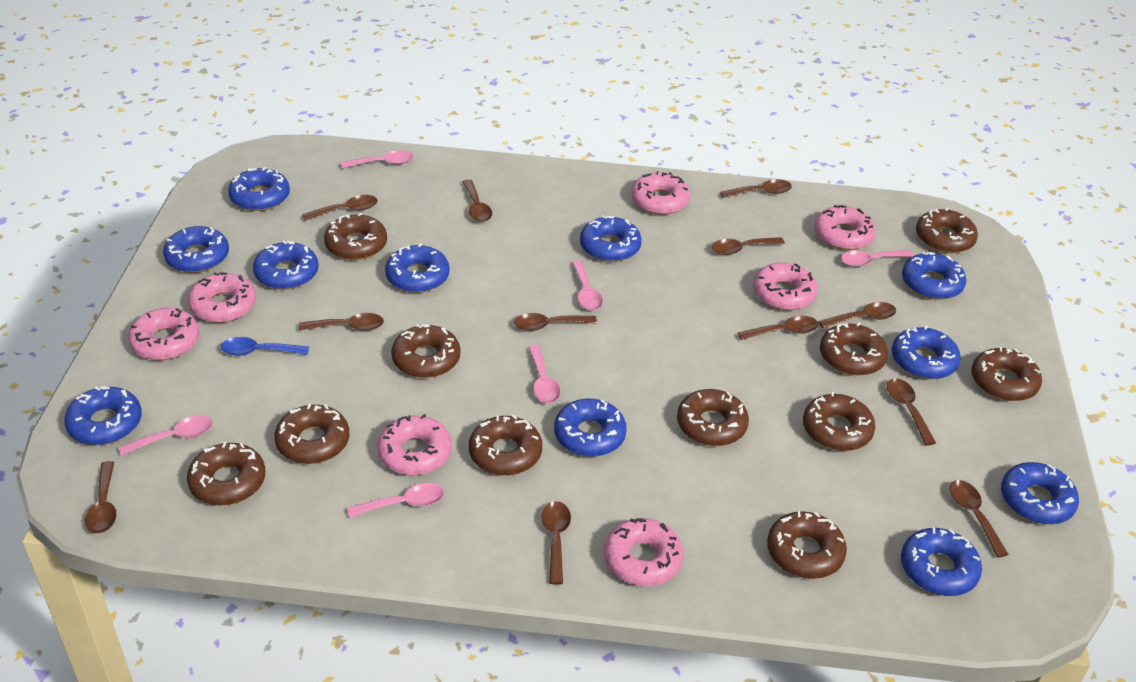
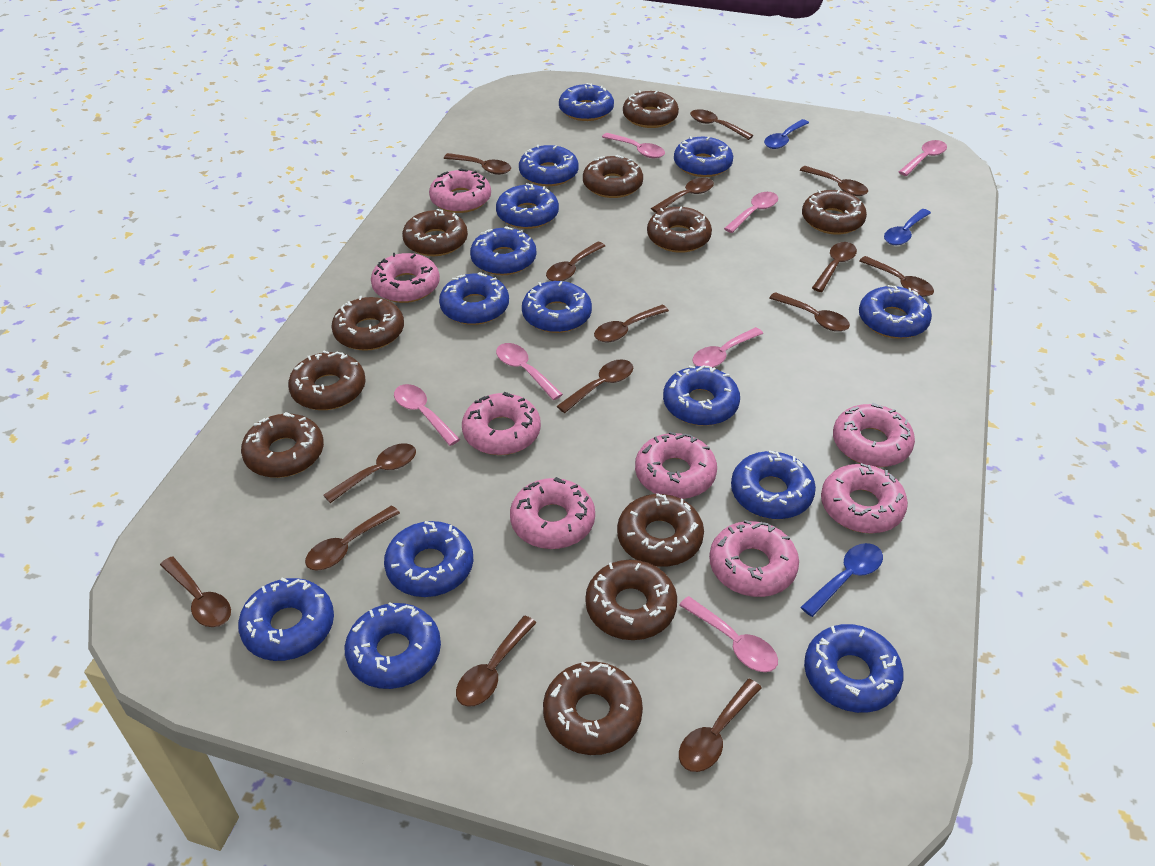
blue donut: 11 -> 14
blue spoon: 1 -> 3
brown spoon: 12 -> 15
pink donut: 7 -> 8
pink spoon: 6 -> 7

